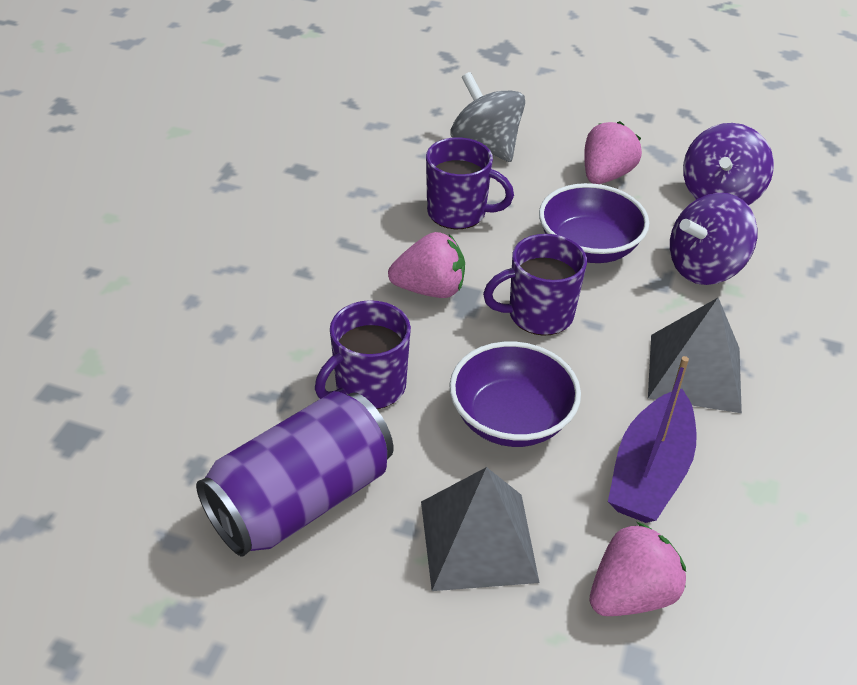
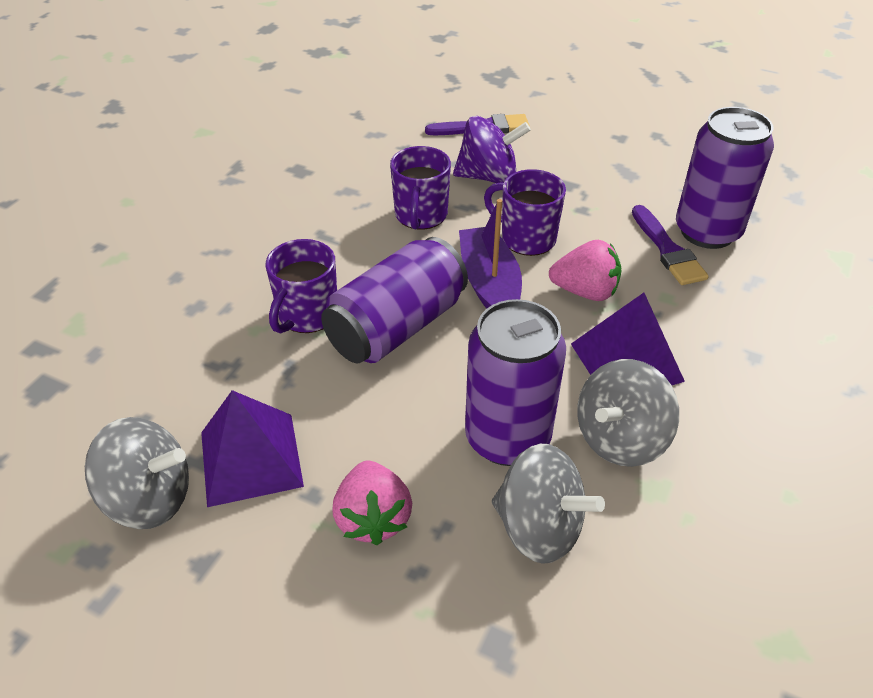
grey pyramid: 2 -> 0
grey spinning top: 1 -> 3
pink strawberry: 3 -> 2
purple bowl: 2 -> 0
purple brush: 0 -> 2
purple can: 1 -> 3
purple pyramid: 0 -> 2
purple spinning top: 2 -> 1

